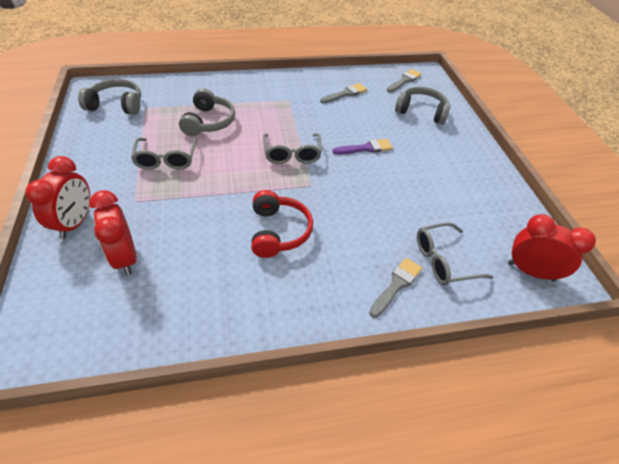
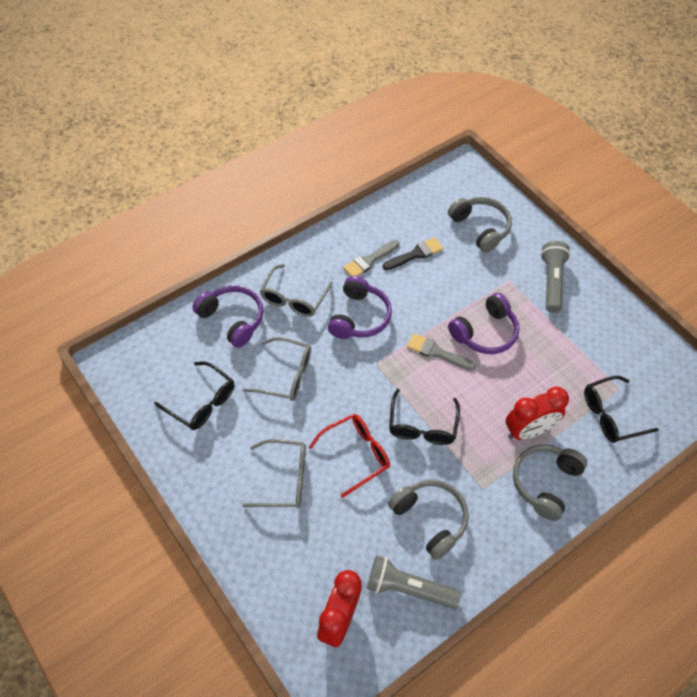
black brush: 0 -> 1
black glasses: 0 -> 3
grey brush: 3 -> 2
grey flashlight: 0 -> 2
purple brush: 1 -> 0
purple headphones: 0 -> 3
red clock: 3 -> 2
red glasses: 0 -> 1
red headphones: 1 -> 0

